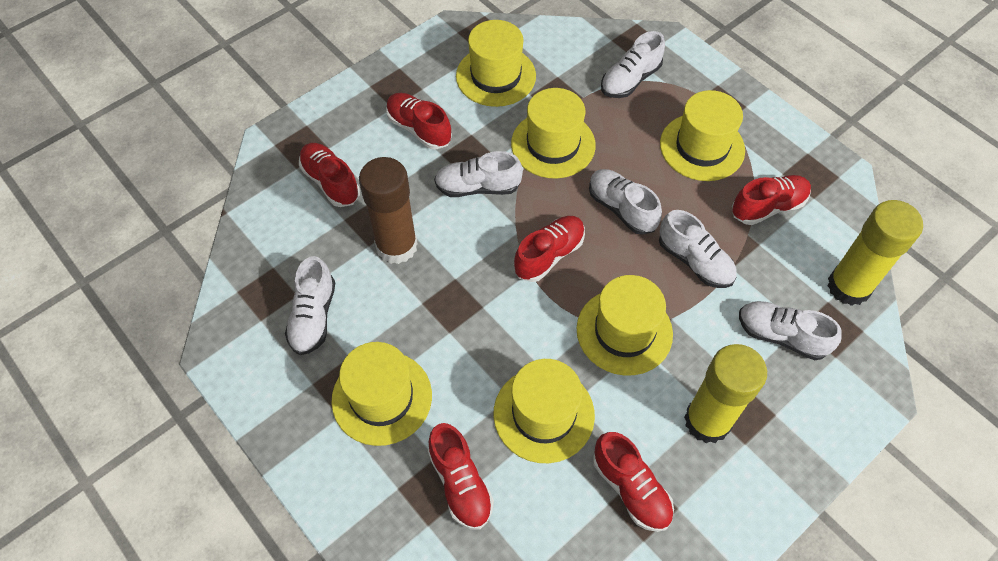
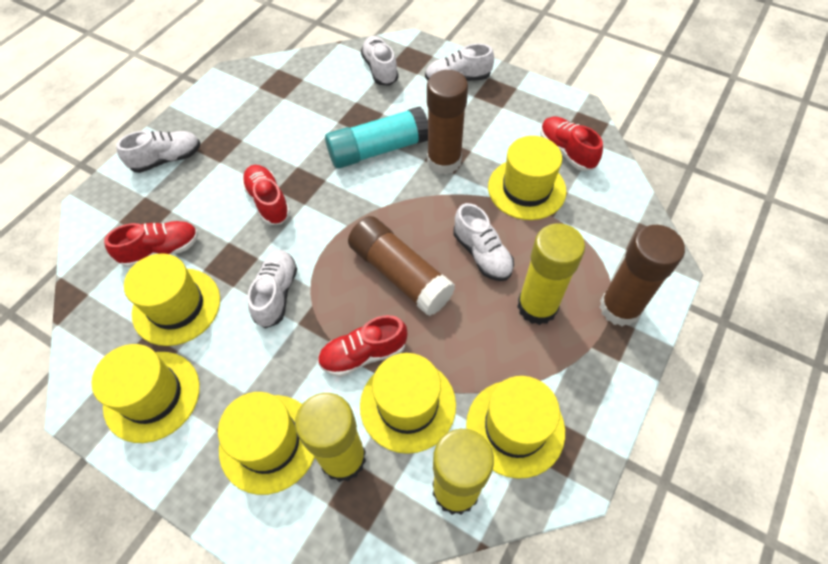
brown glue stick: 1 -> 3
red shoe: 6 -> 4
turquoise glue stick: 0 -> 1
white shoe: 6 -> 5
yellow glue stick: 2 -> 3

